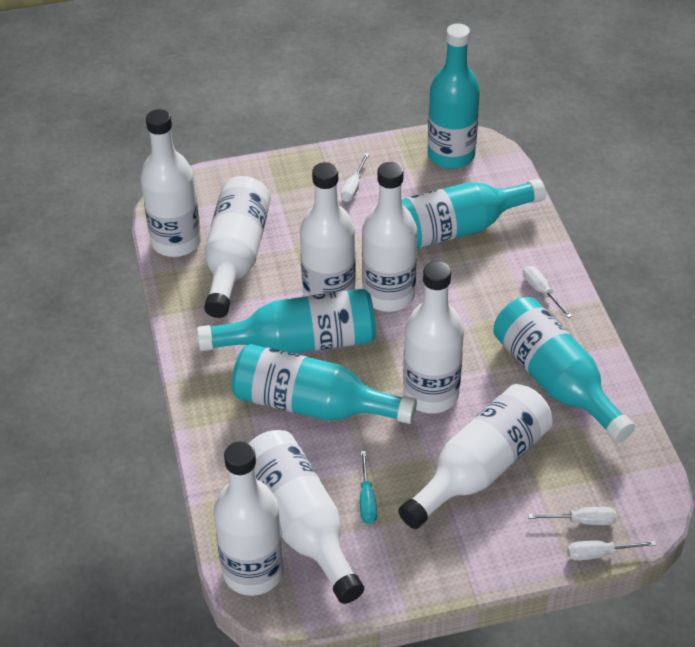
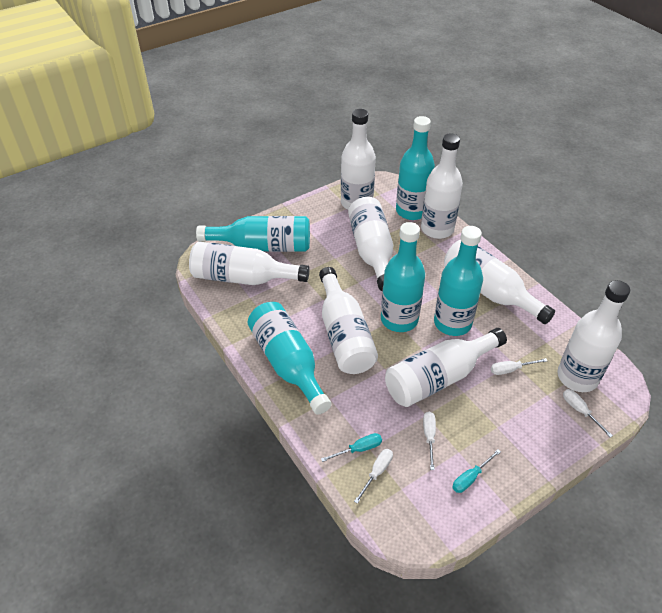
turquoise screwdriver: 1 -> 2

